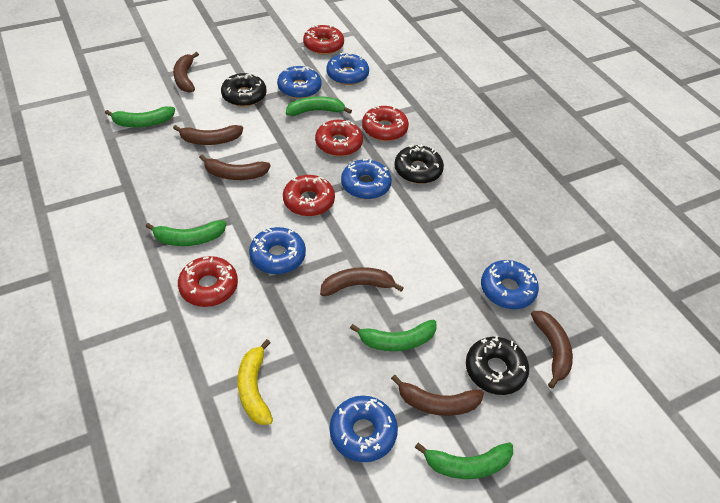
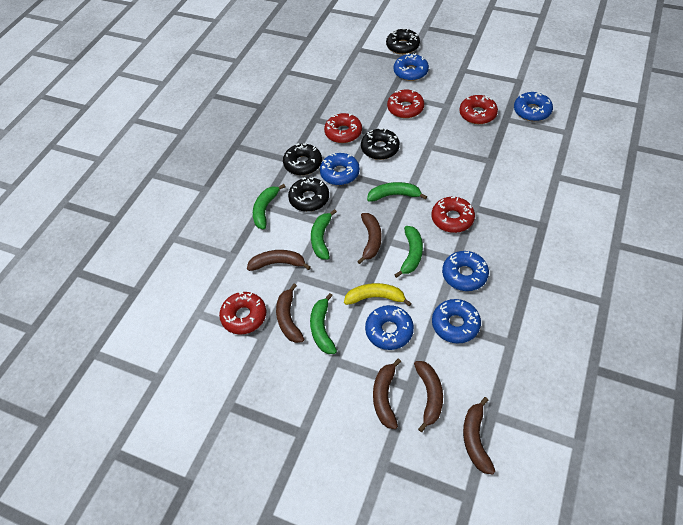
black donut: 3 -> 4

